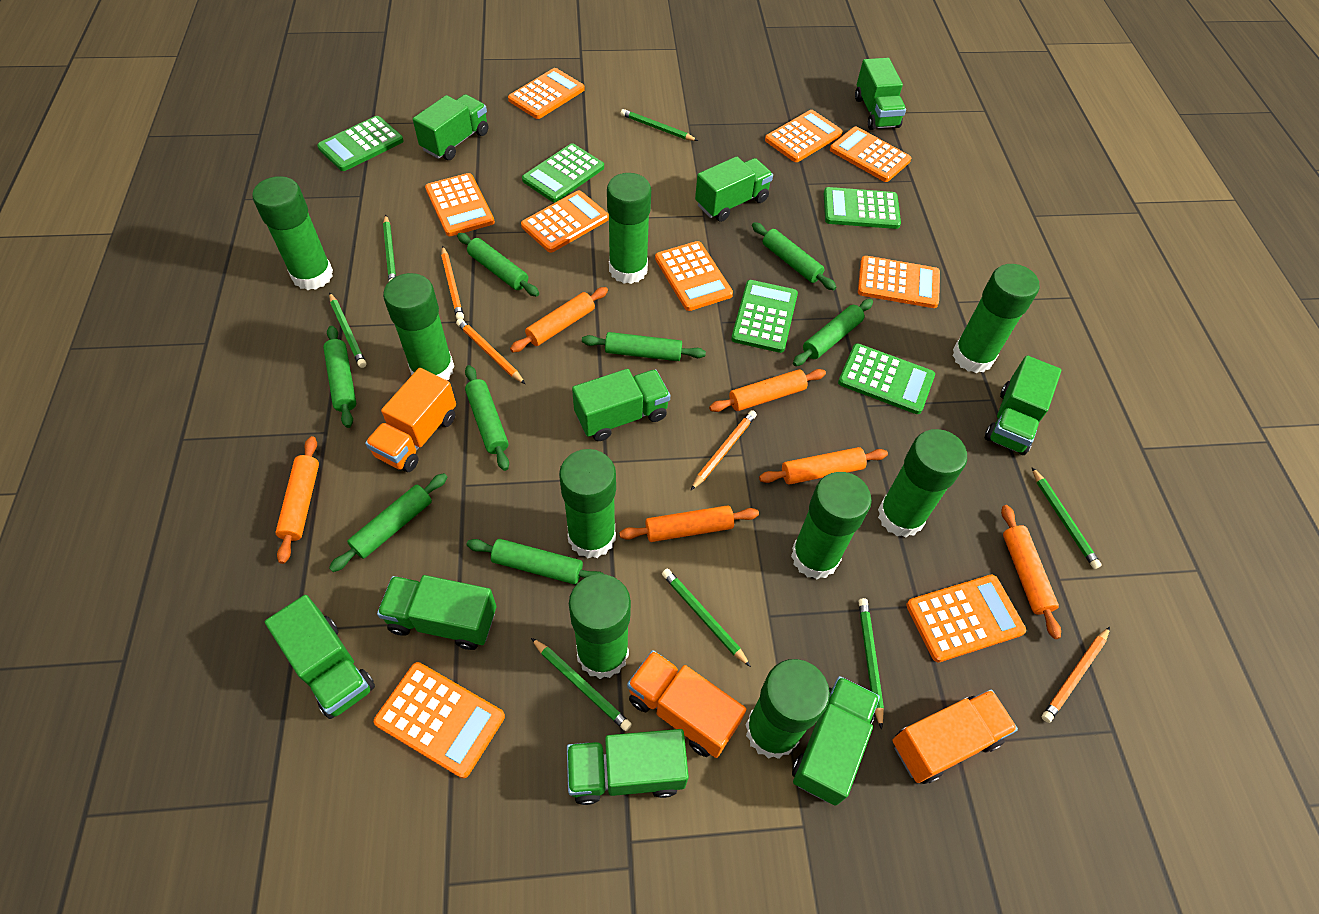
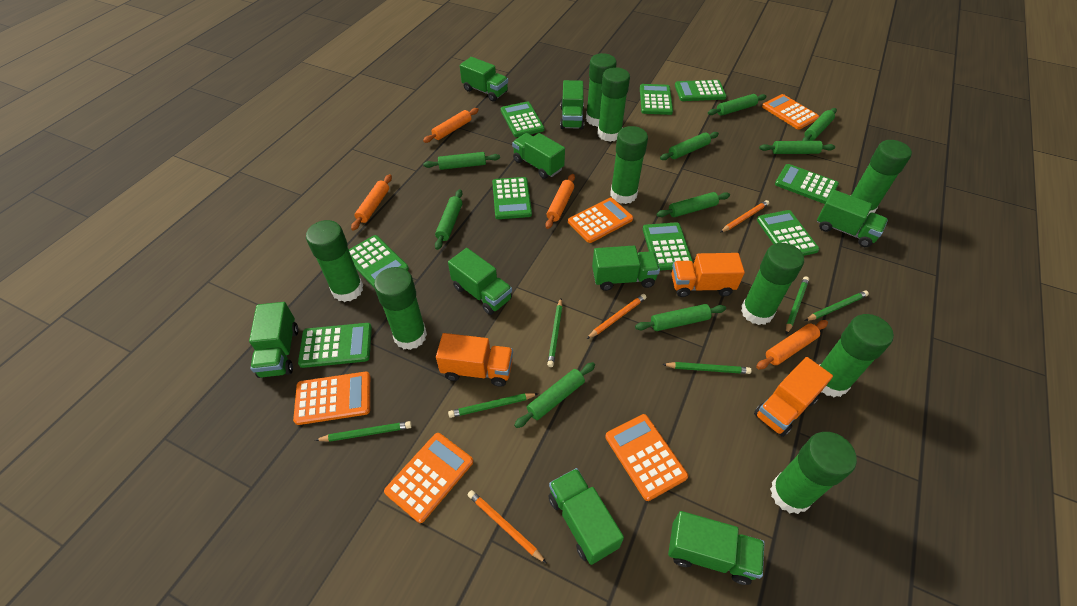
green calculator: 5 -> 9
green pencil: 7 -> 6
green rolling pin: 8 -> 9
orange calculator: 9 -> 5
orange pencil: 4 -> 3
orange rolling pin: 6 -> 4

